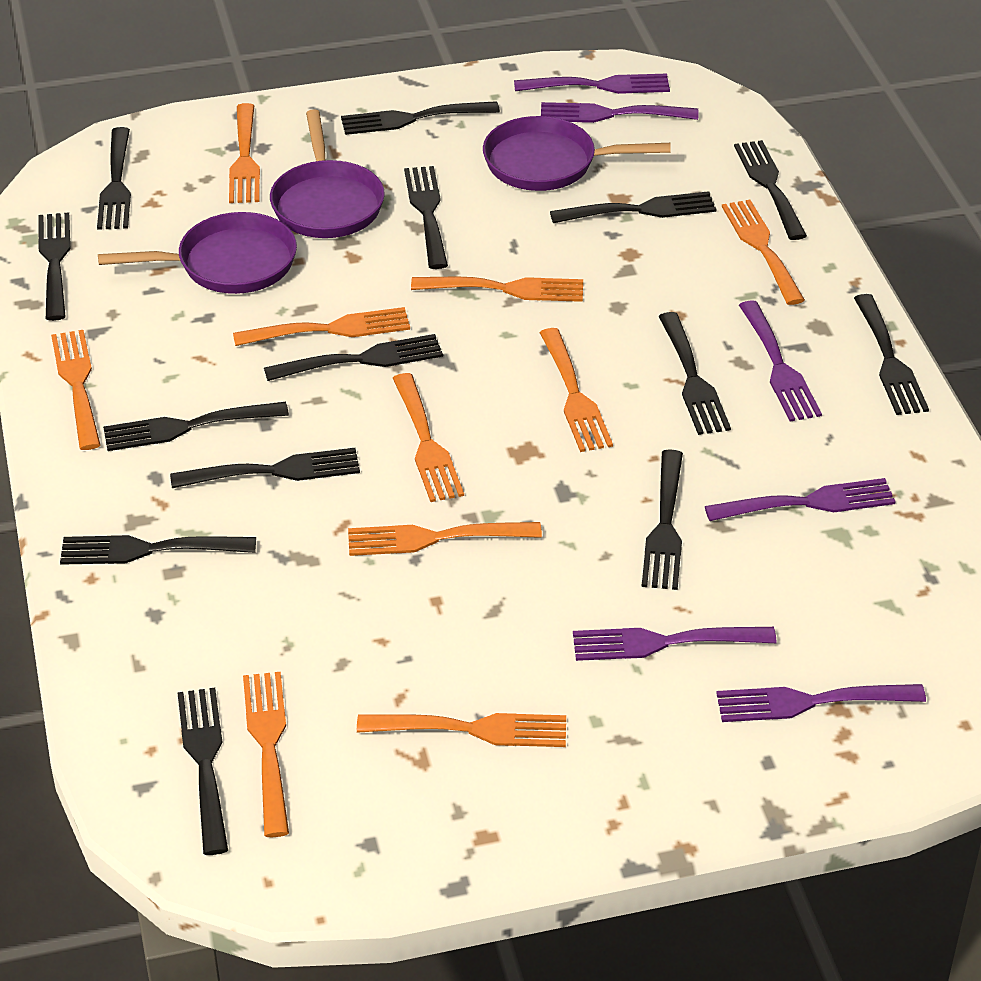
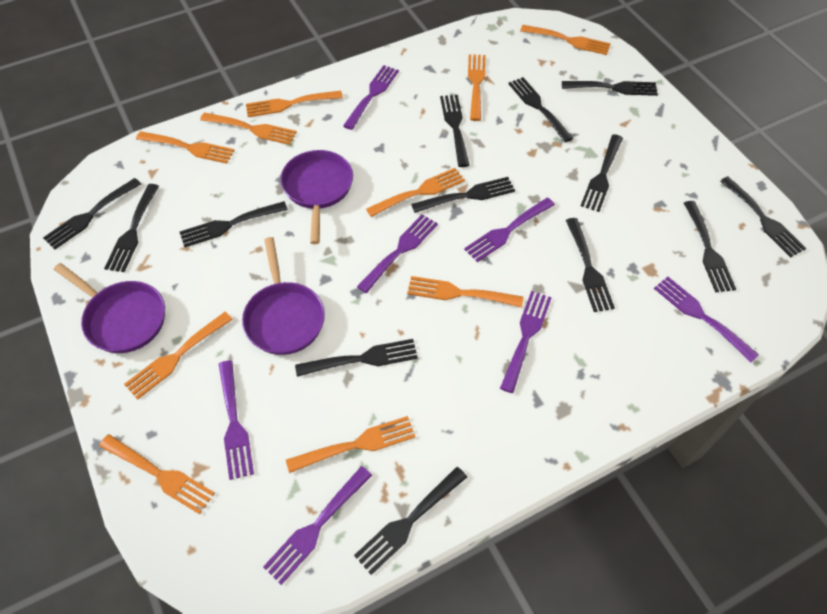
black fork: 14 -> 13
purple fork: 6 -> 7

